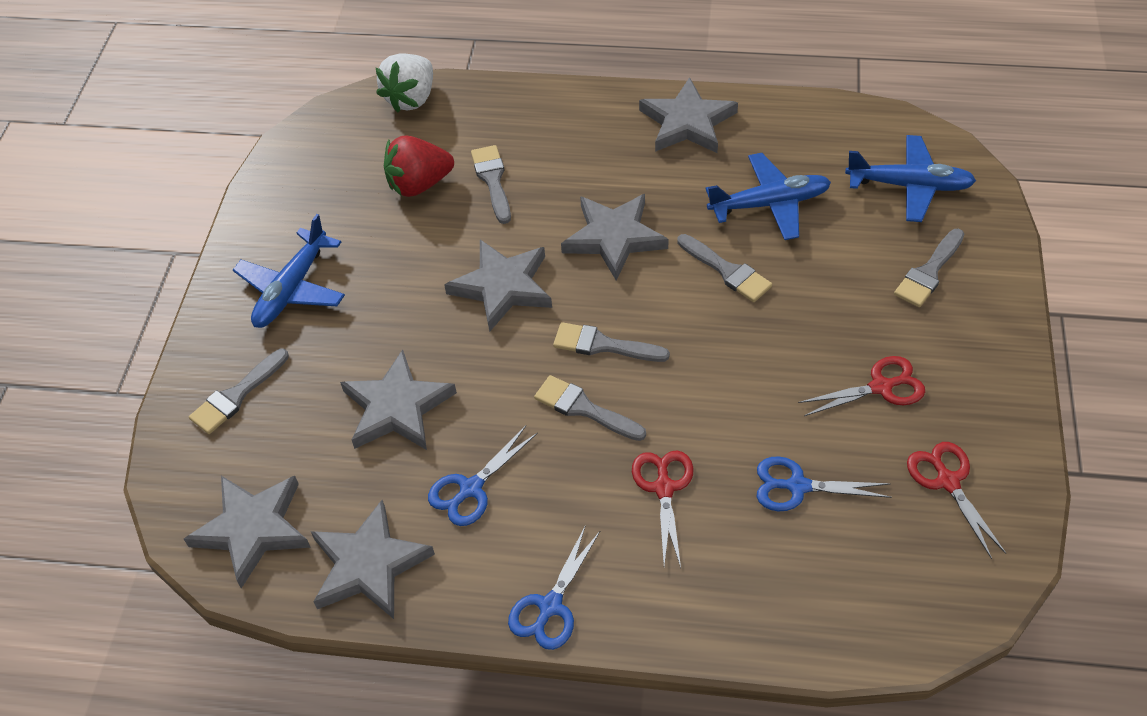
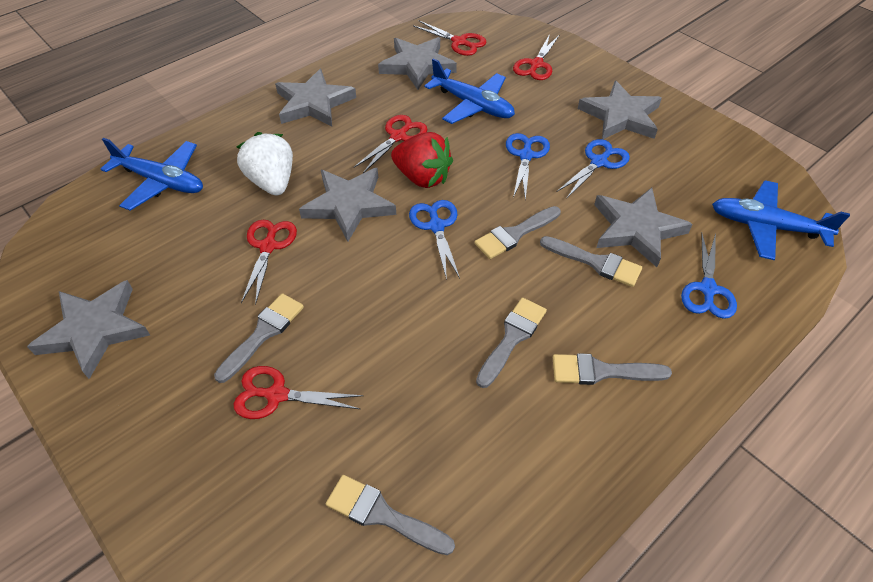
blue scissors: 3 -> 4
red scissors: 3 -> 5

